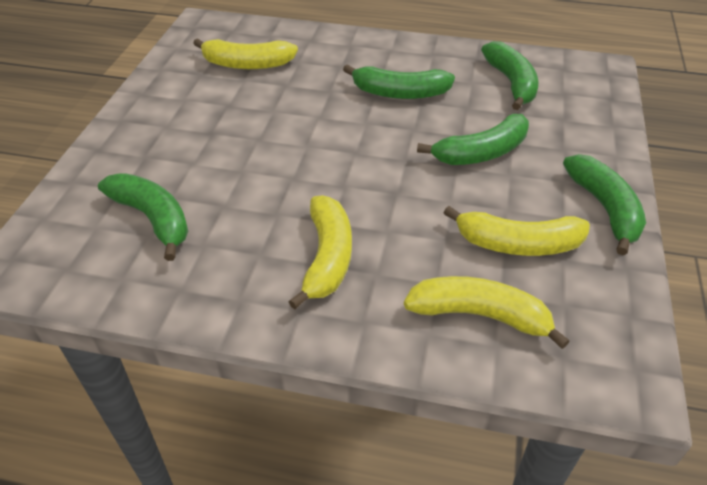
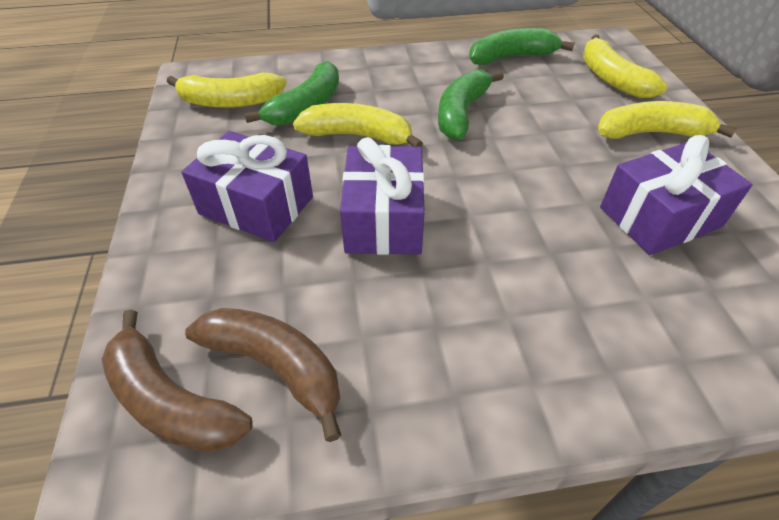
brown banana: 0 -> 2
green banana: 5 -> 3
purple gift: 0 -> 3

